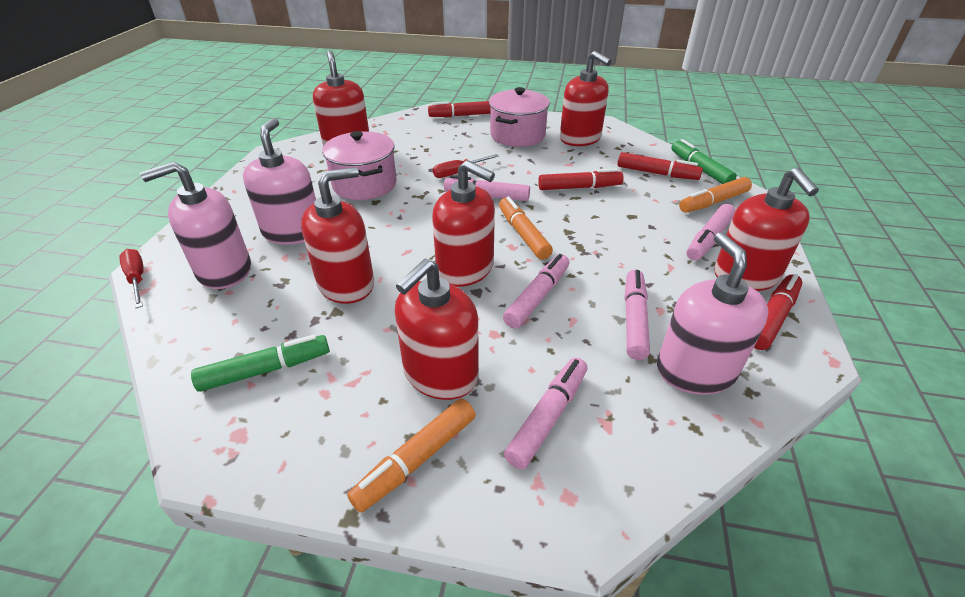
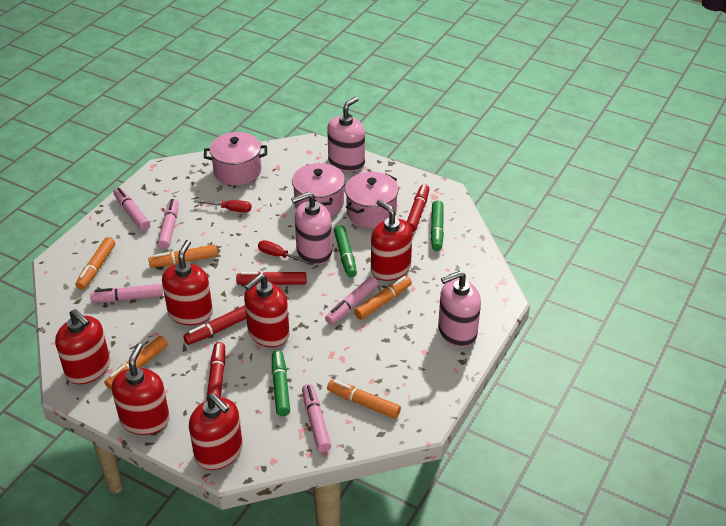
green marker: 2 -> 3
orange marker: 3 -> 5
pink pot: 2 -> 3

